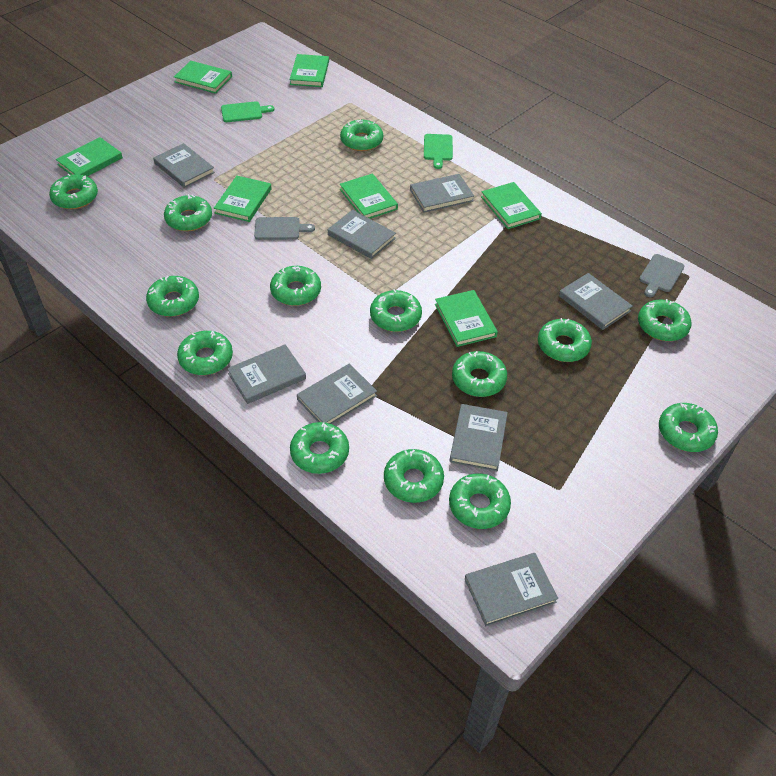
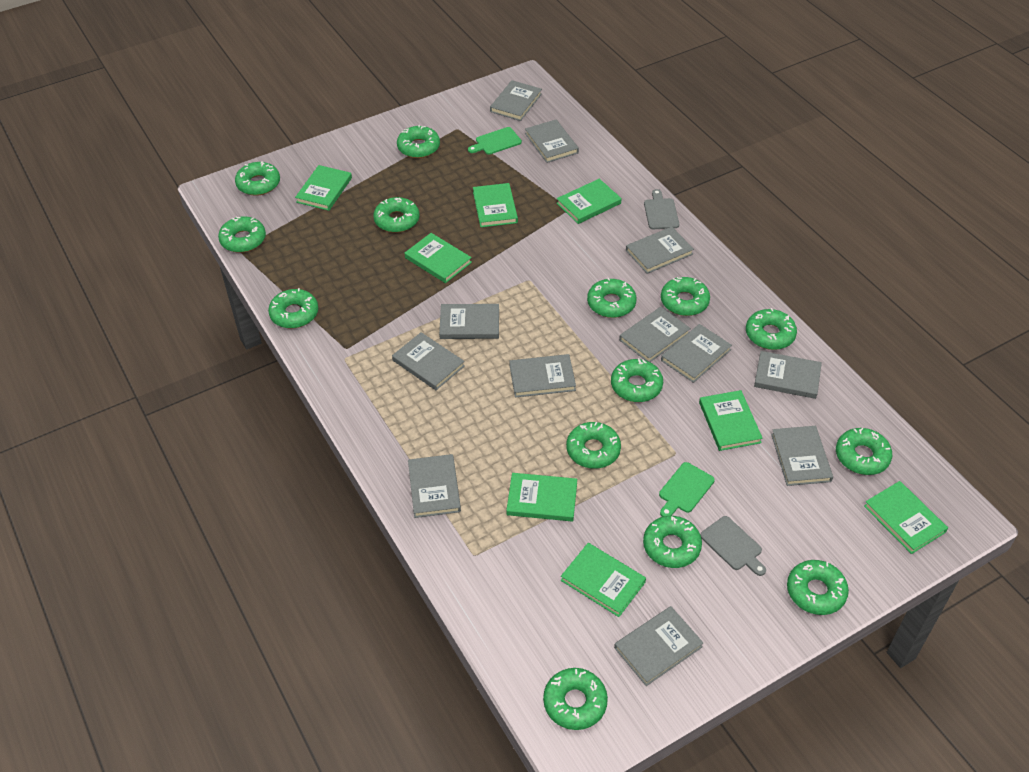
green book: 7 -> 8
grey book: 8 -> 12

